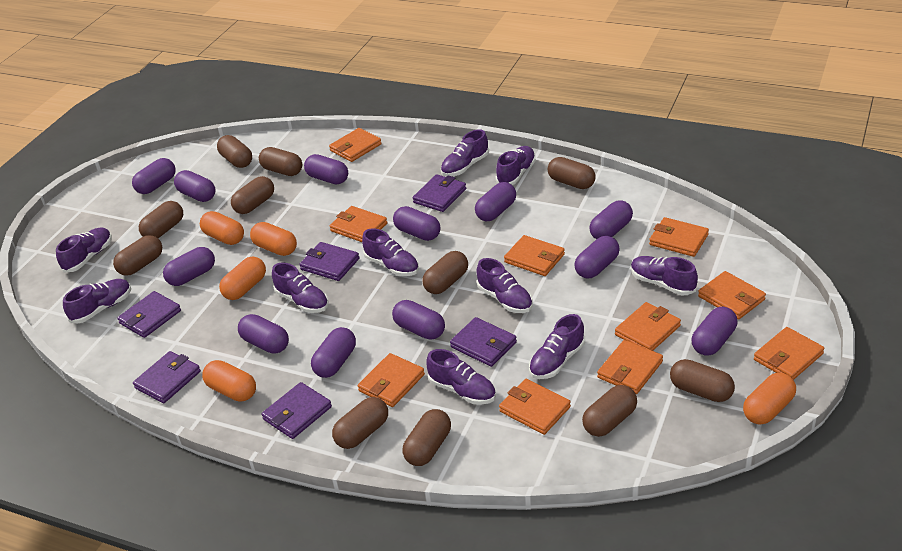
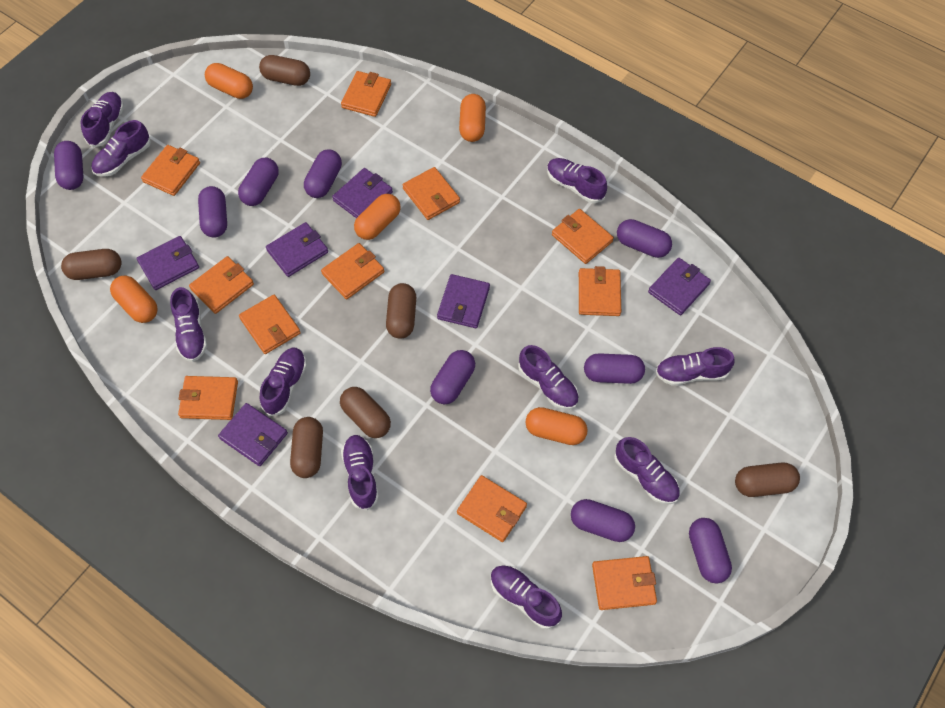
brown capsule: 11 -> 6
orange wallet: 10 -> 11
purple capsule: 12 -> 9

